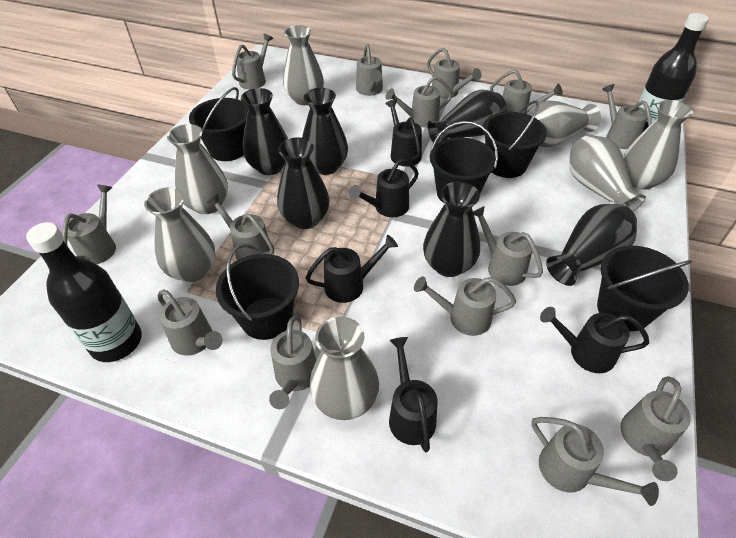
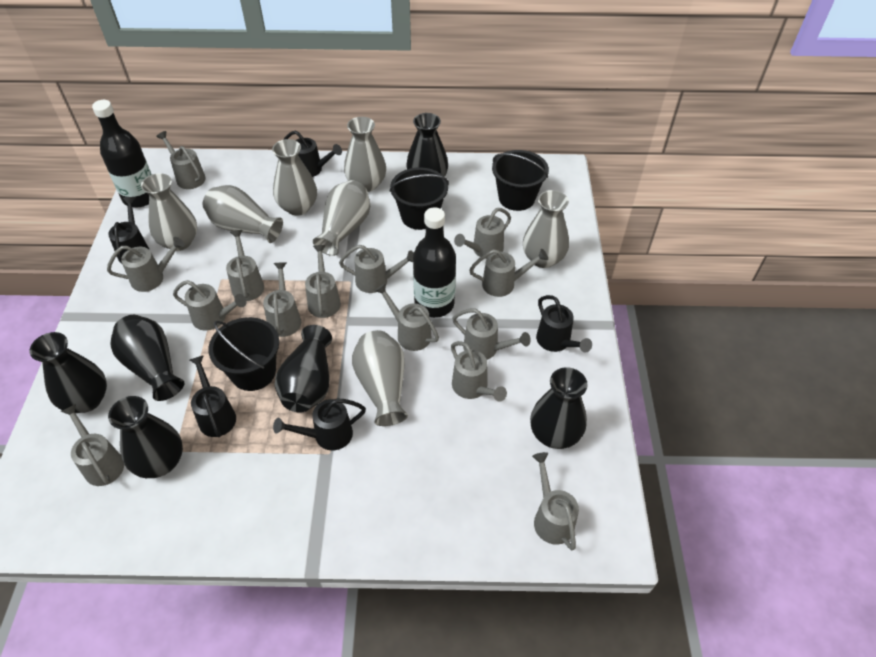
black bucket: 5 -> 3

